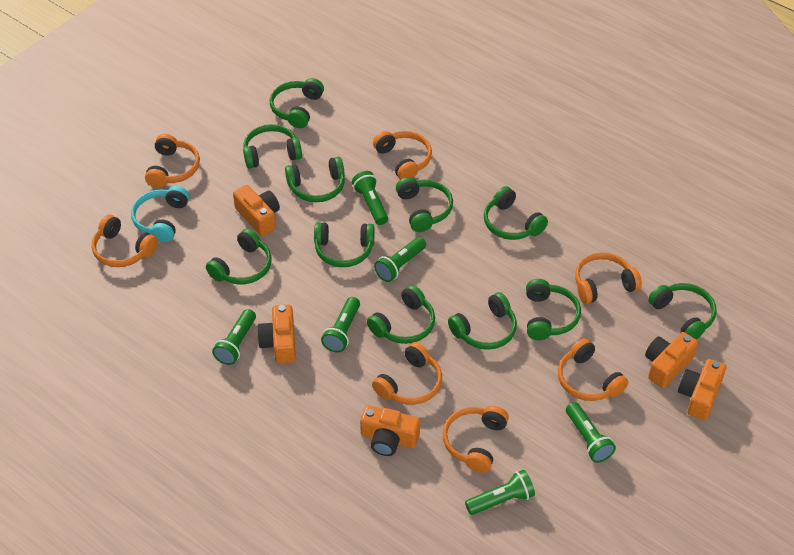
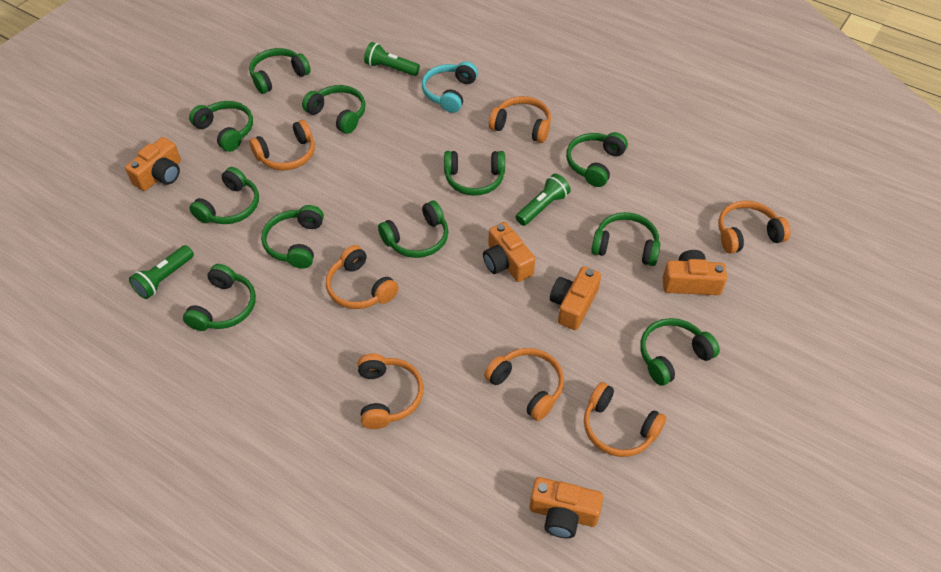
green flashlight: 6 -> 3

